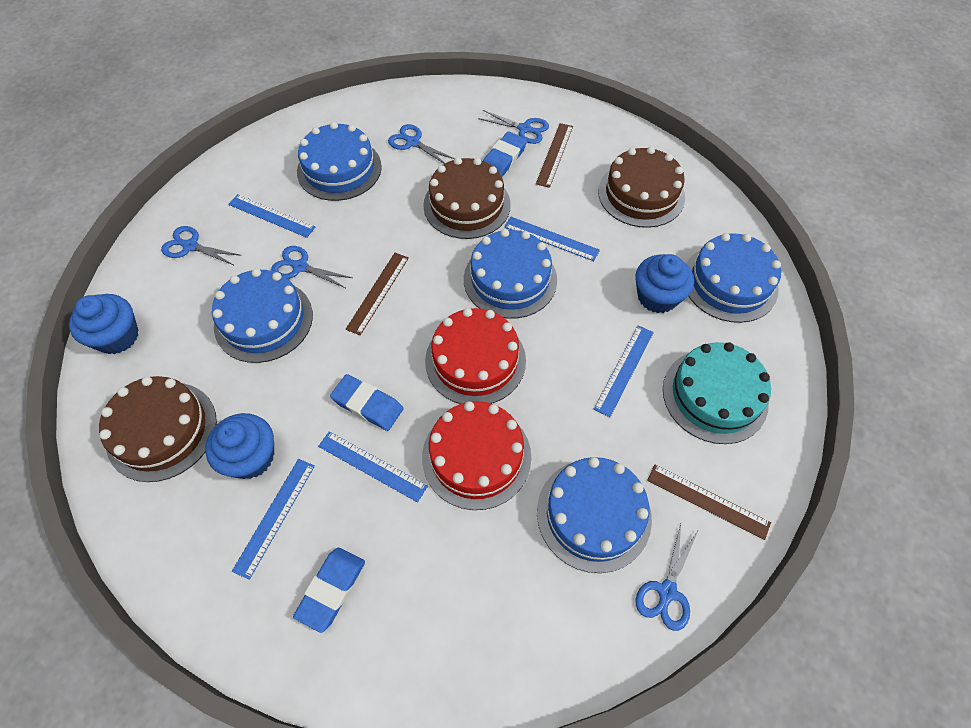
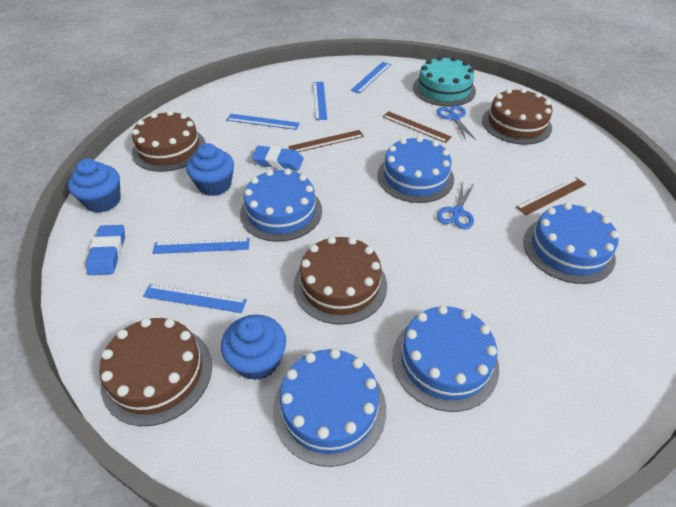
blue eraser: 3 -> 2
blue scissors: 5 -> 2
brown cake: 3 -> 4
red cake: 2 -> 0

